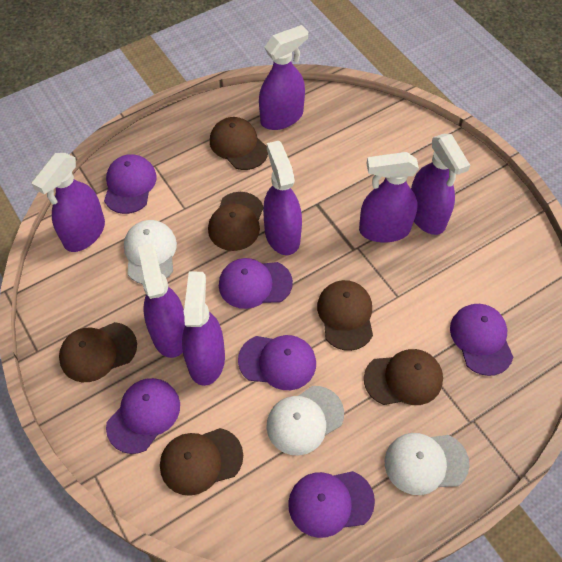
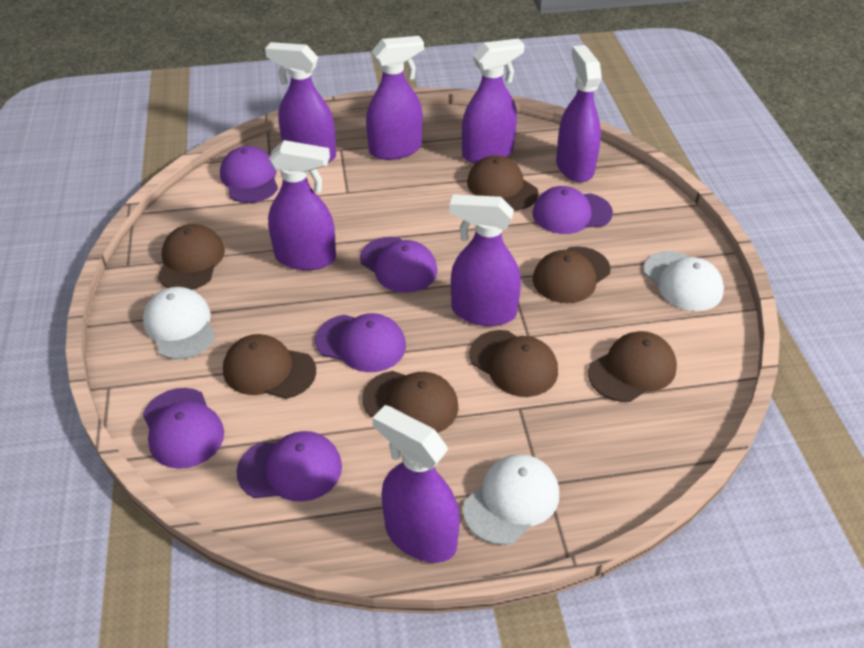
brown cap: 6 -> 7

